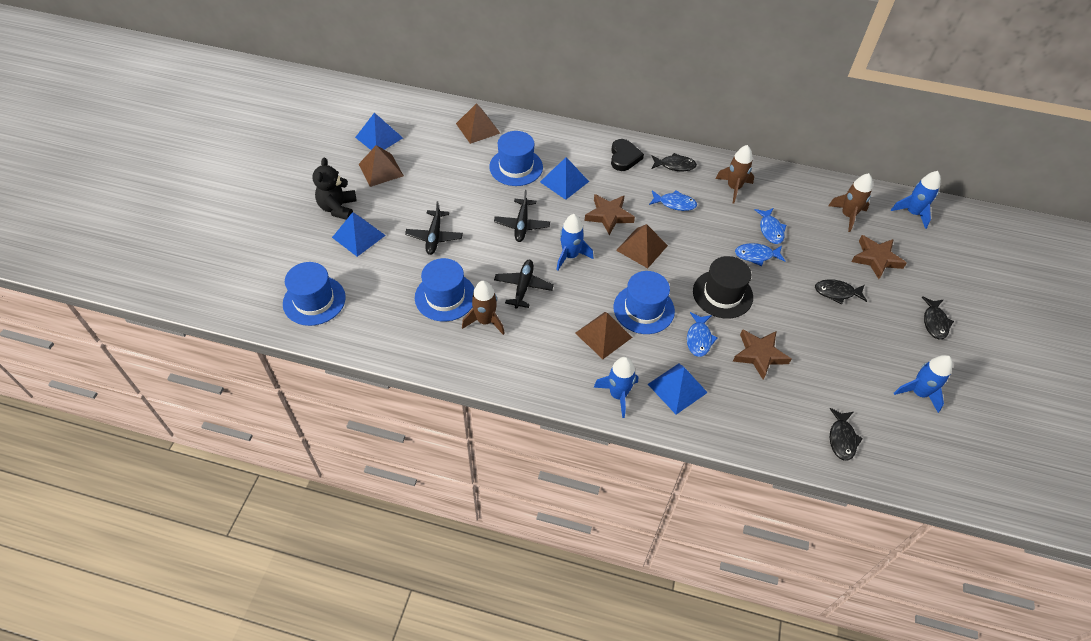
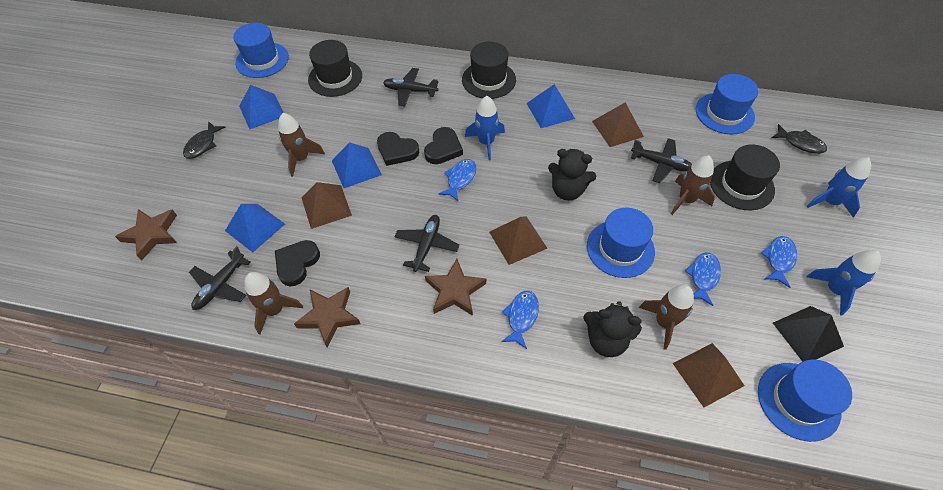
black fish: 4 -> 2
black hat: 1 -> 3
black heart: 1 -> 3
black plane: 3 -> 4
black pyramid: 0 -> 1
black teddy bear: 1 -> 2
blue rocket: 4 -> 3
brown rocket: 3 -> 4

